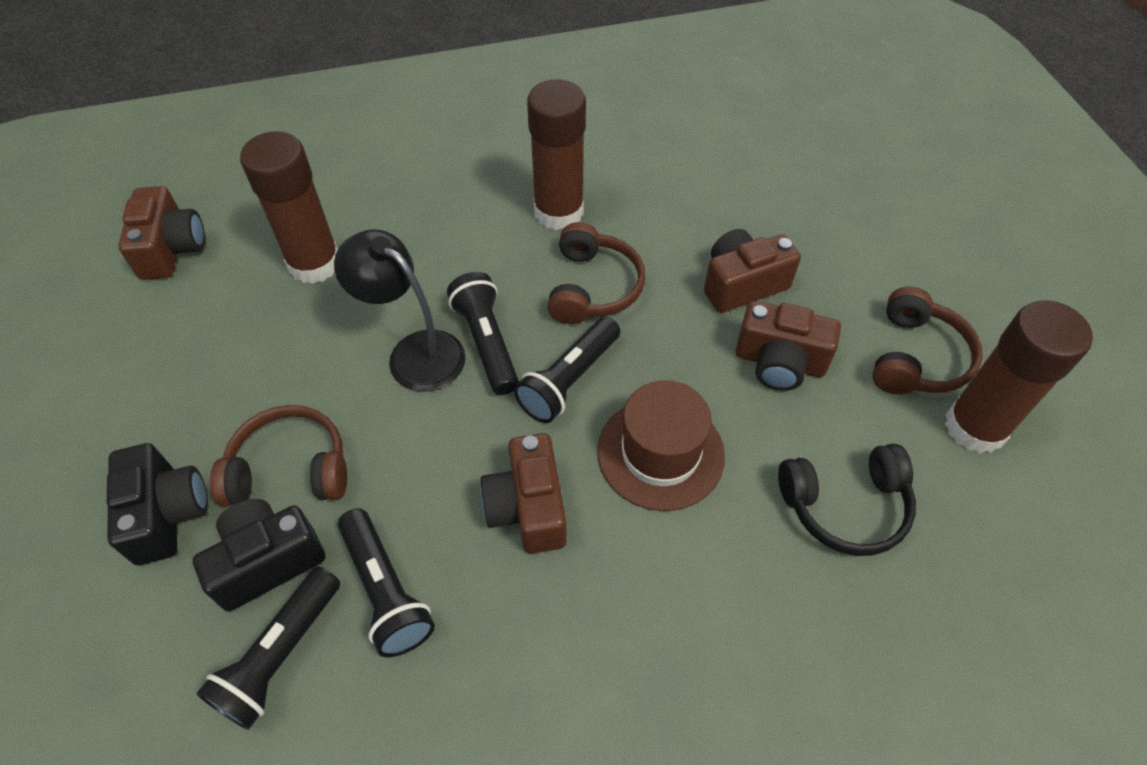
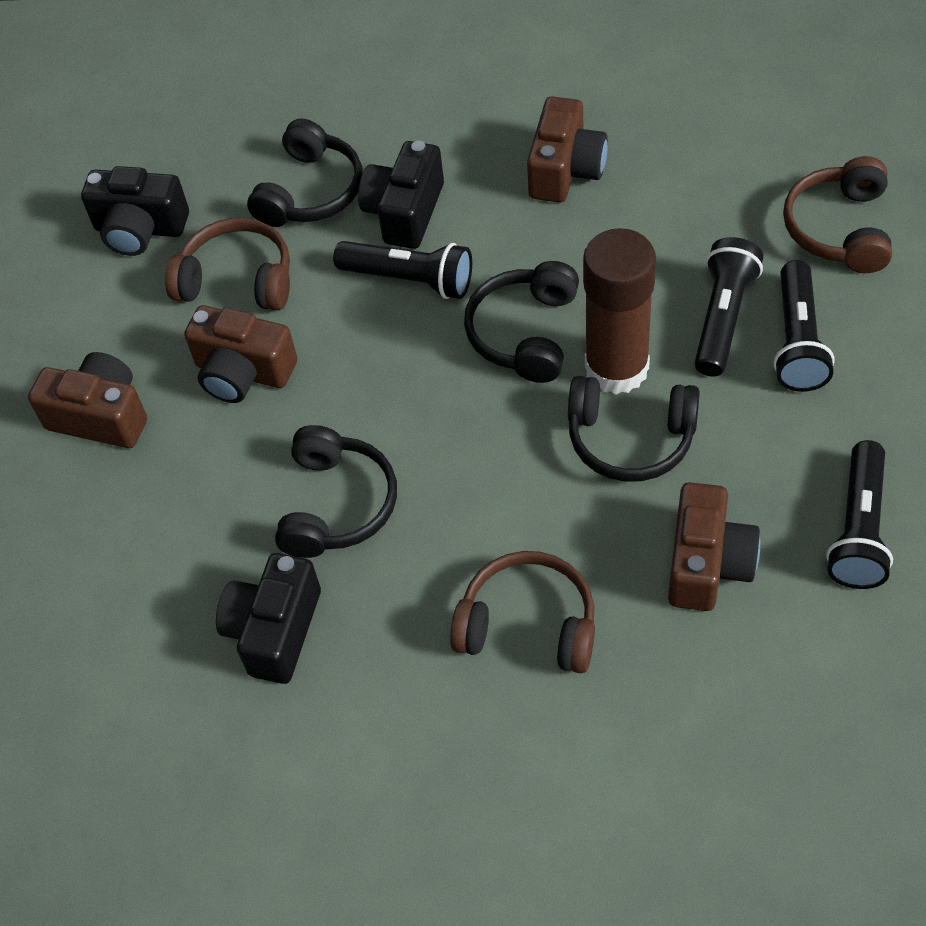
black camera: 2 -> 3
black headphones: 1 -> 4
black lamp: 1 -> 0
brown glue stick: 3 -> 1
brown hat: 1 -> 0

